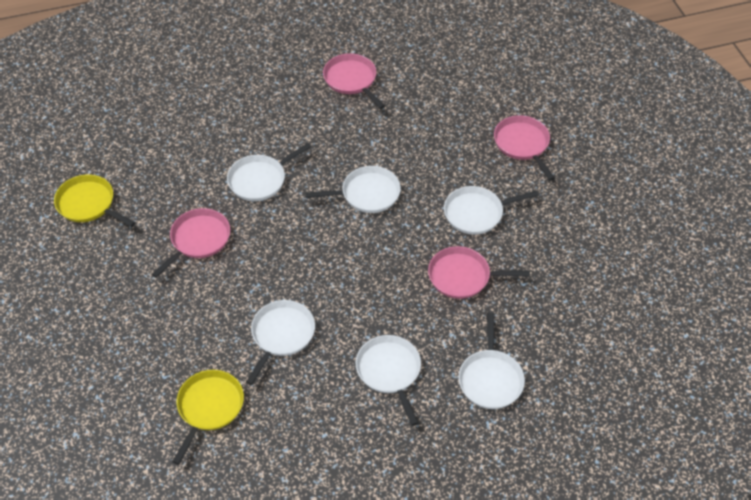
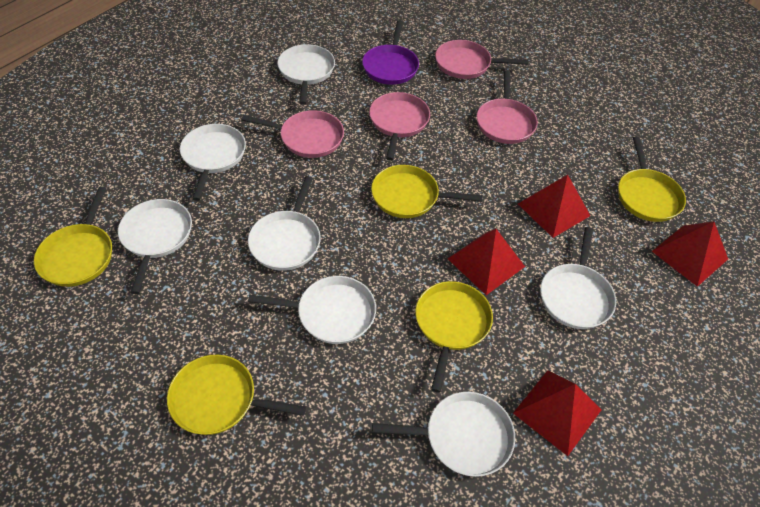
purple pan: 0 -> 1
red pyramid: 0 -> 4
white pan: 6 -> 7
yellow pan: 2 -> 5

